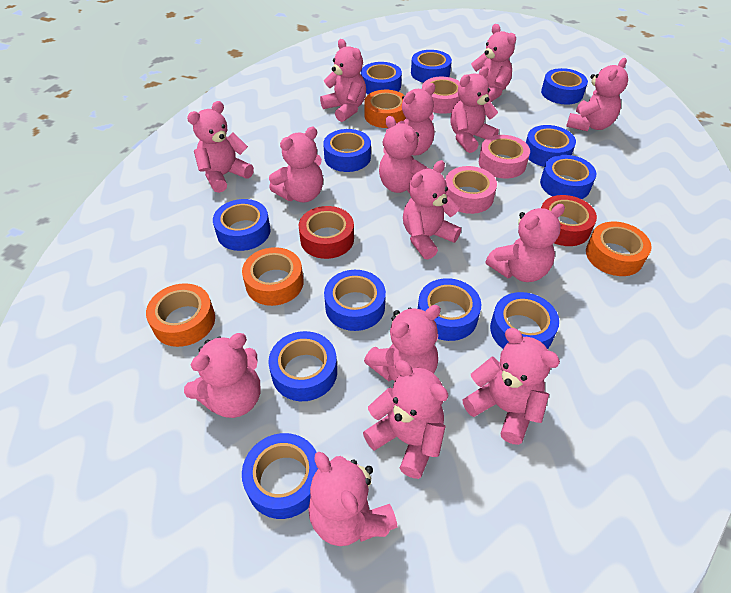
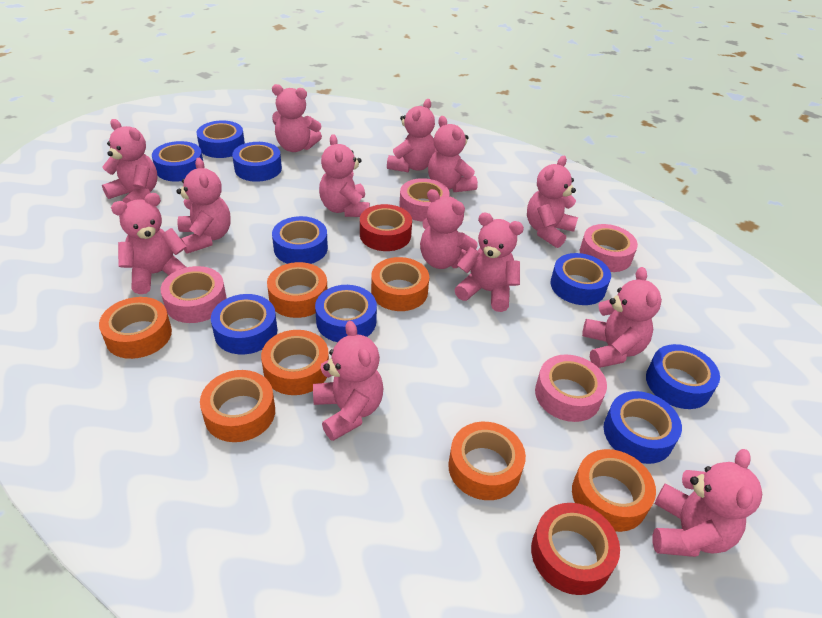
blue tape: 12 -> 9
orange tape: 4 -> 7
pink tape: 3 -> 4
pink teddy bear: 15 -> 13

